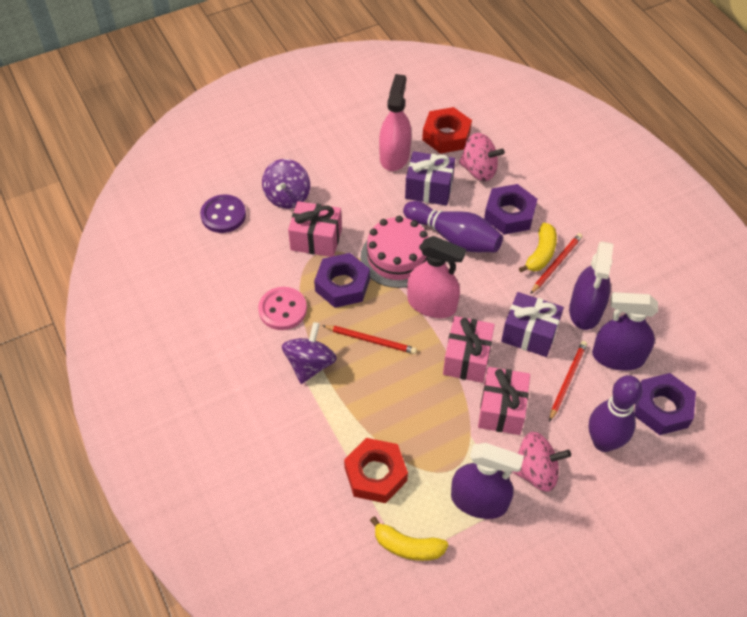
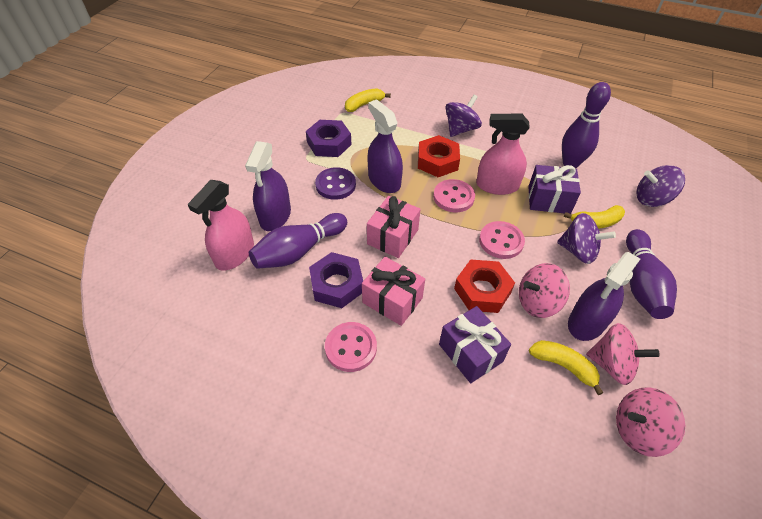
pink button: 1 -> 3
pink cake: 1 -> 0
pink gift: 3 -> 2
pink spinning top: 2 -> 3
purple bowling pin: 2 -> 3
purple nut: 3 -> 2
purple spinning top: 2 -> 3
red pencil: 3 -> 0
yellow banana: 2 -> 3

